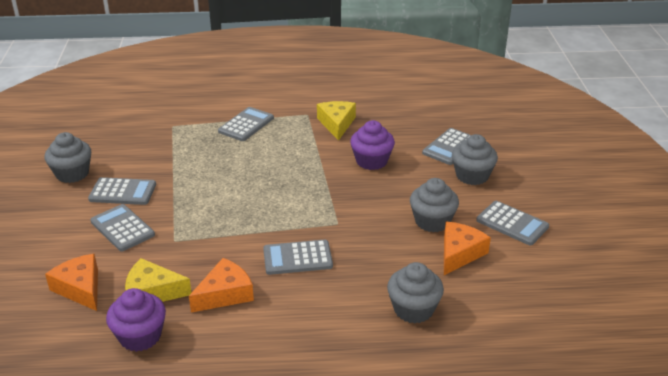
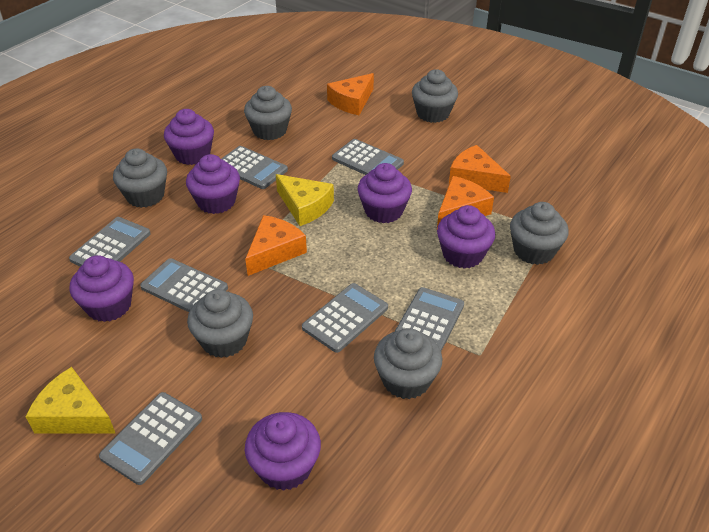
grey calculator: 6 -> 7
grey cupcake: 4 -> 6
orange cheese: 3 -> 4
purple cupcake: 2 -> 6

